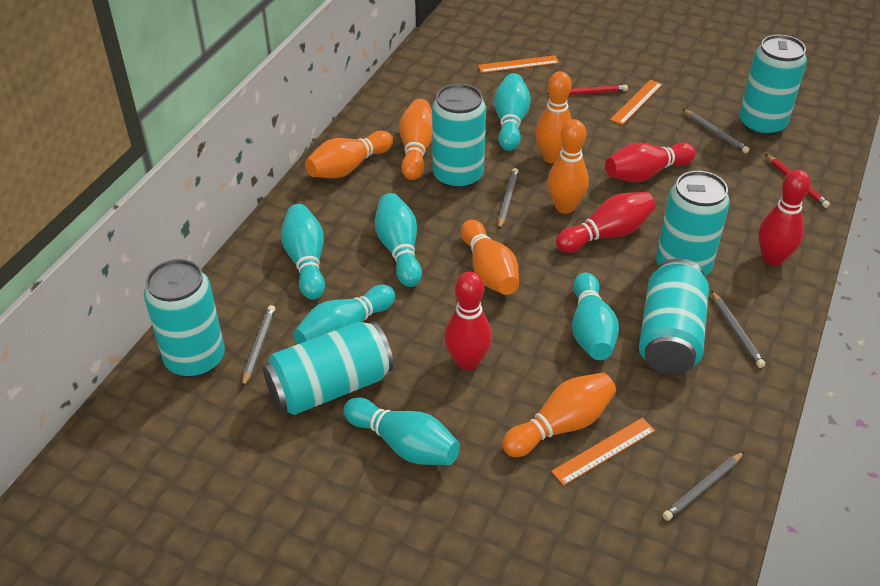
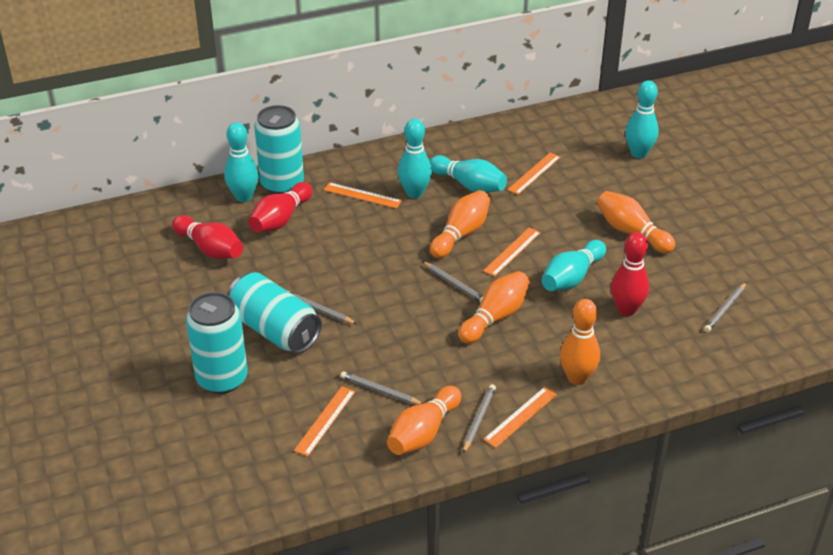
orange bowling pin: 6 -> 5
orange ruler: 3 -> 5
red bowling pin: 4 -> 3
red pencil: 2 -> 0
turquoise bowling pin: 6 -> 5
turquoise can: 6 -> 3

